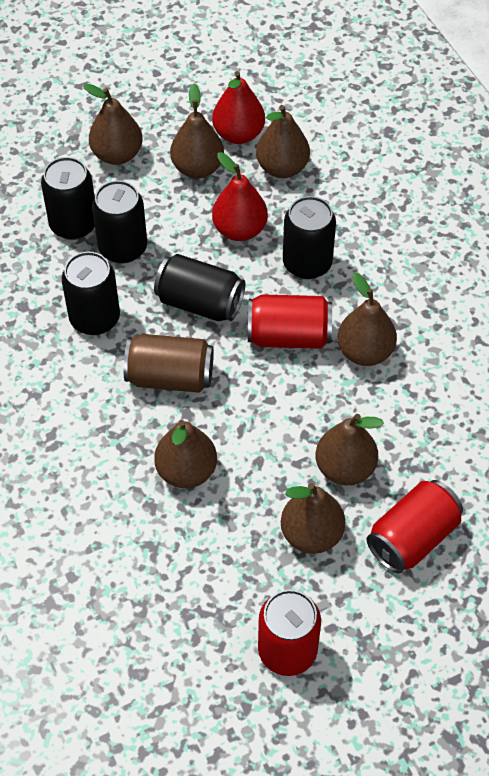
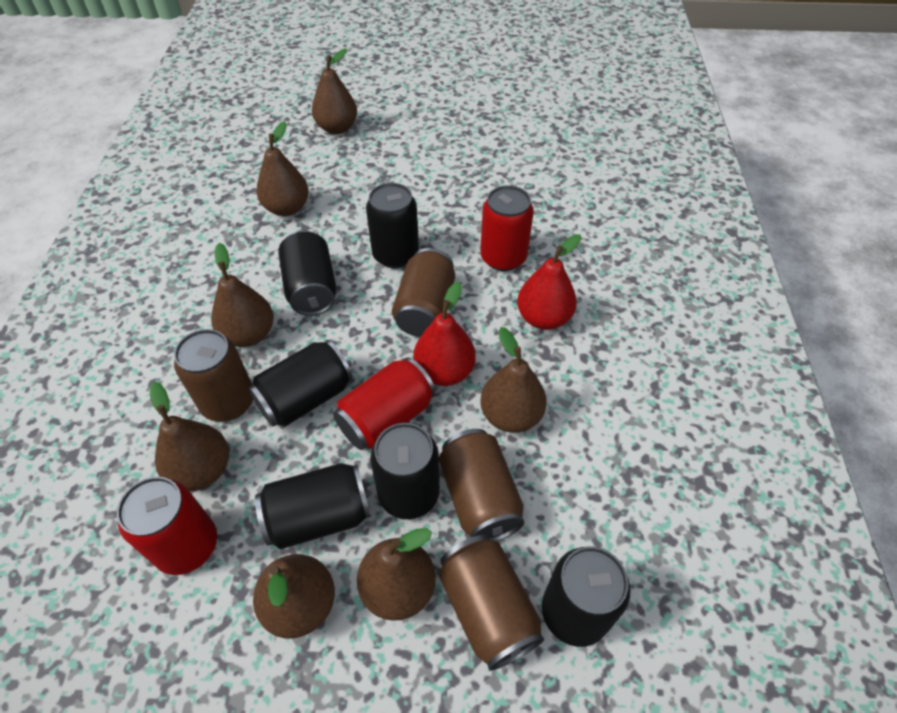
black can: 5 -> 6
brown can: 1 -> 4

